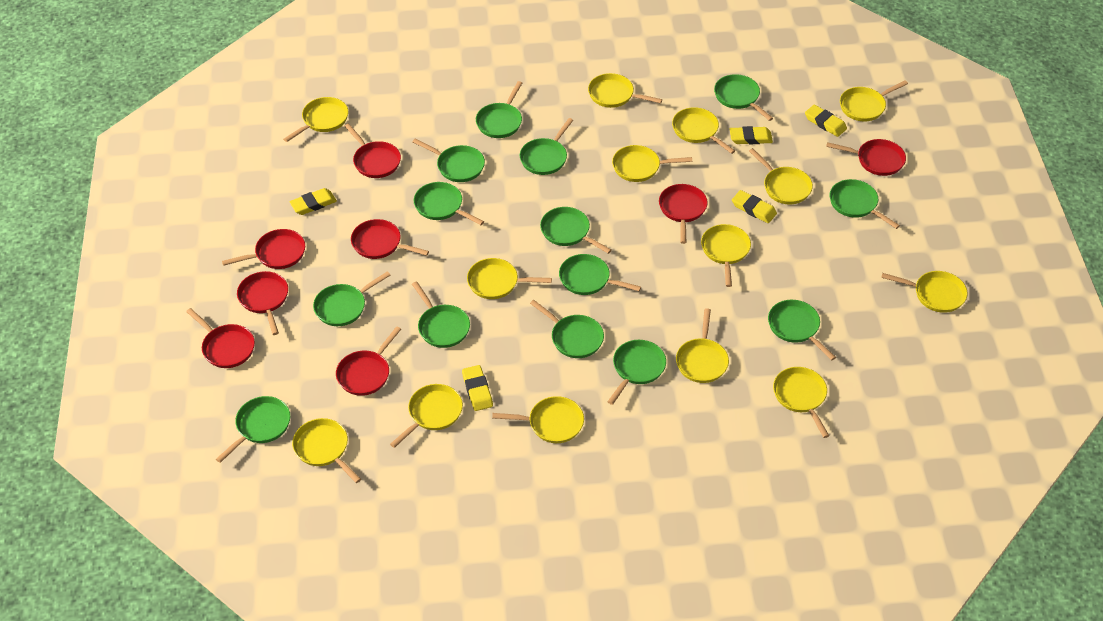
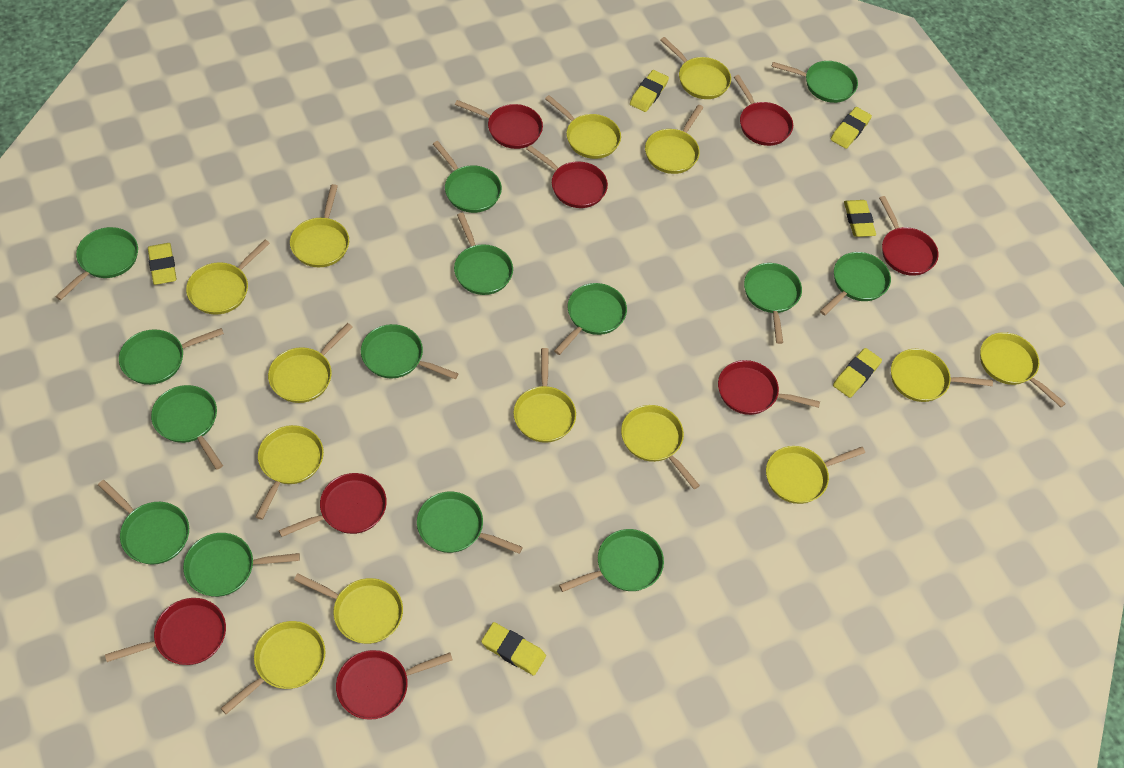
yellow eraser: 5 -> 6

